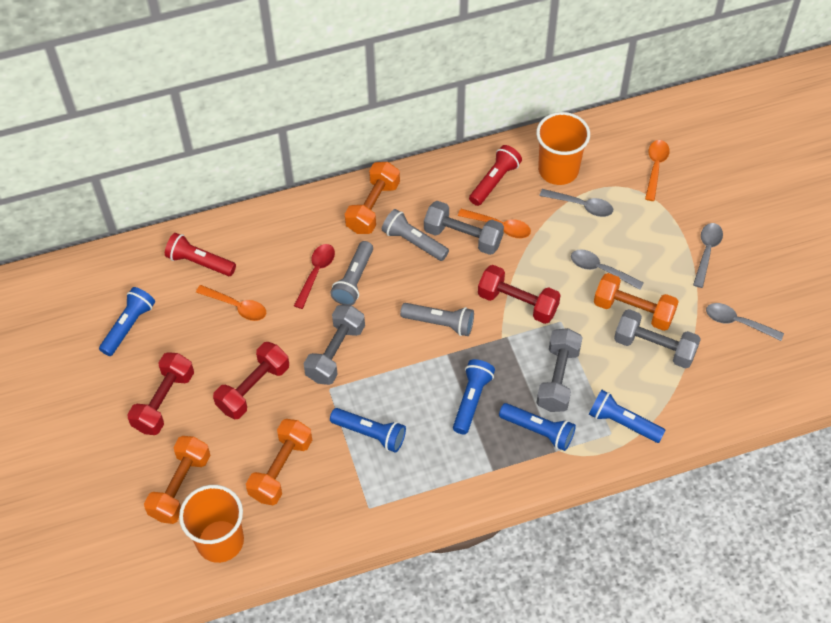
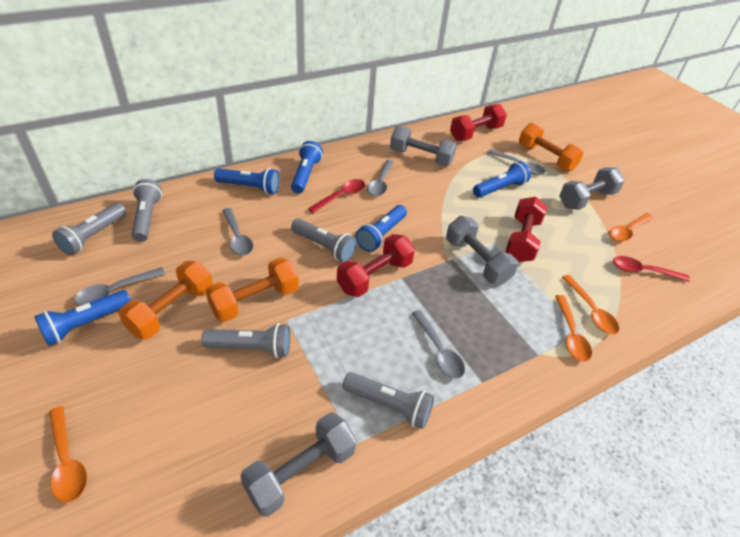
grey flashlight: 3 -> 5
grey spoon: 4 -> 5
orange cup: 2 -> 0
orange dumbbell: 4 -> 3
orange spoon: 3 -> 4
red flashlight: 2 -> 0
red spoon: 1 -> 2

